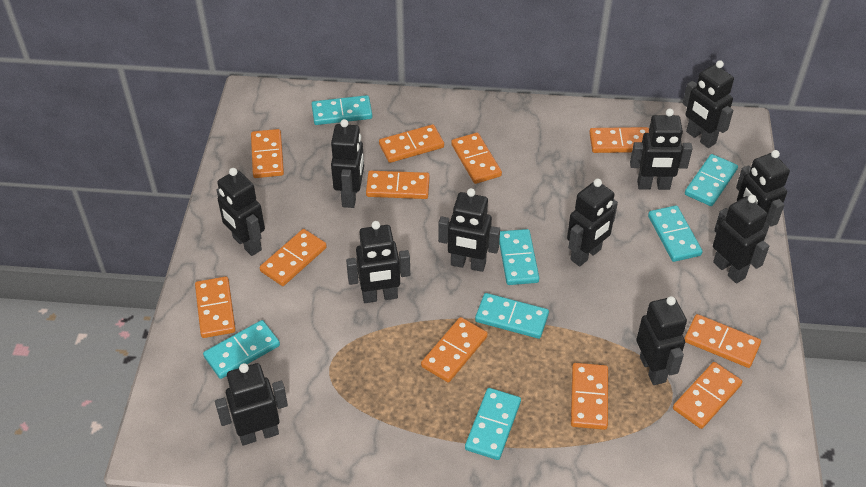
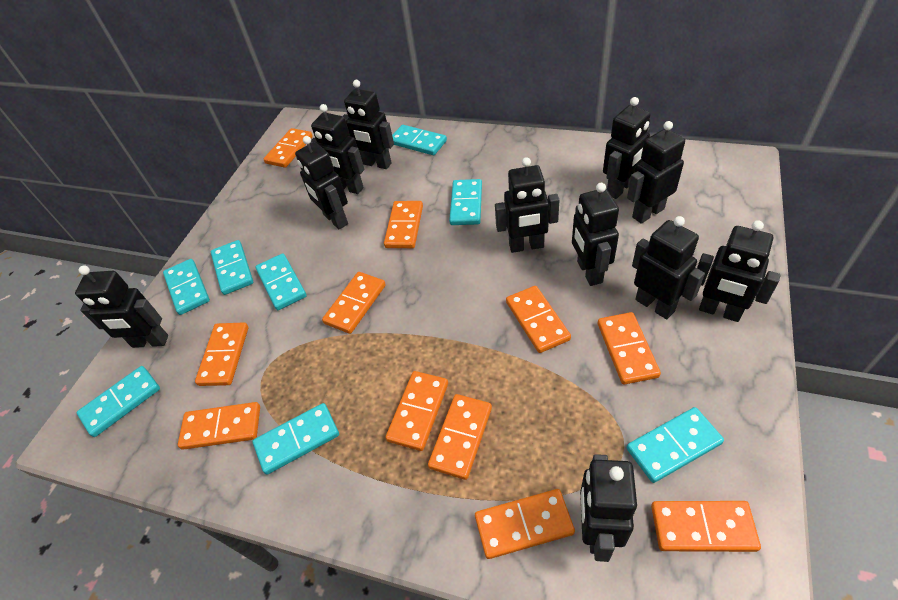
turquoise domino: 7 -> 8

